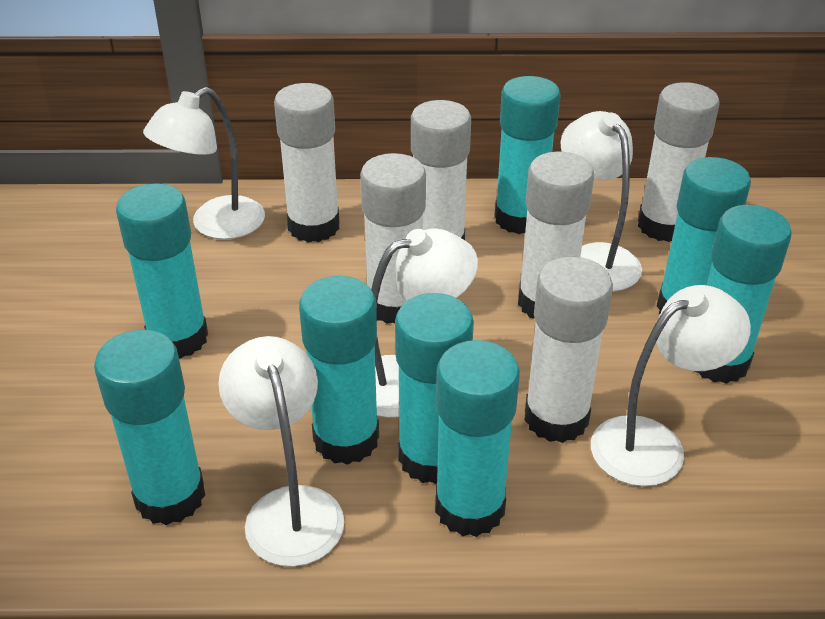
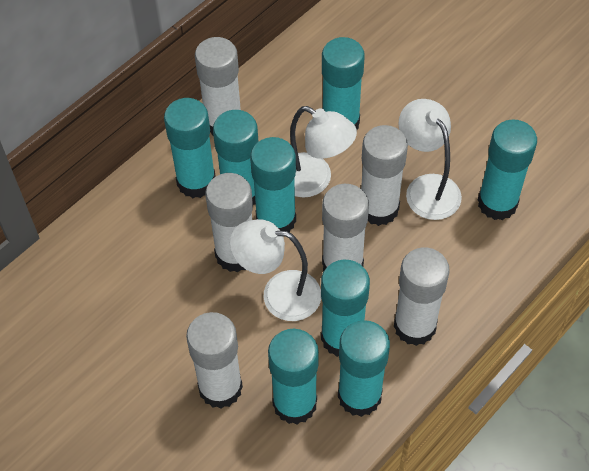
white lamp: 5 -> 3

